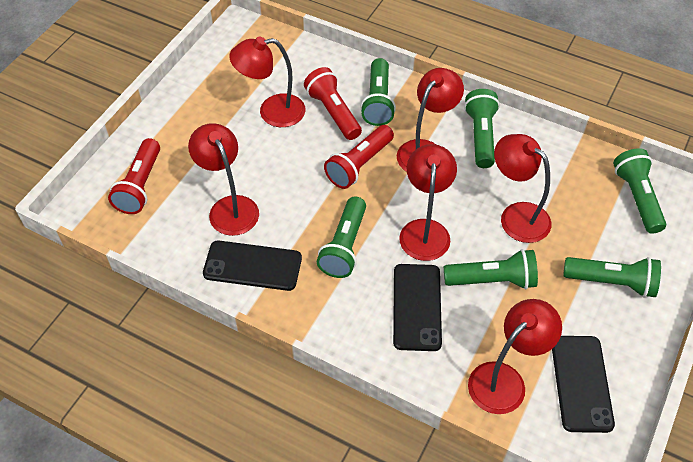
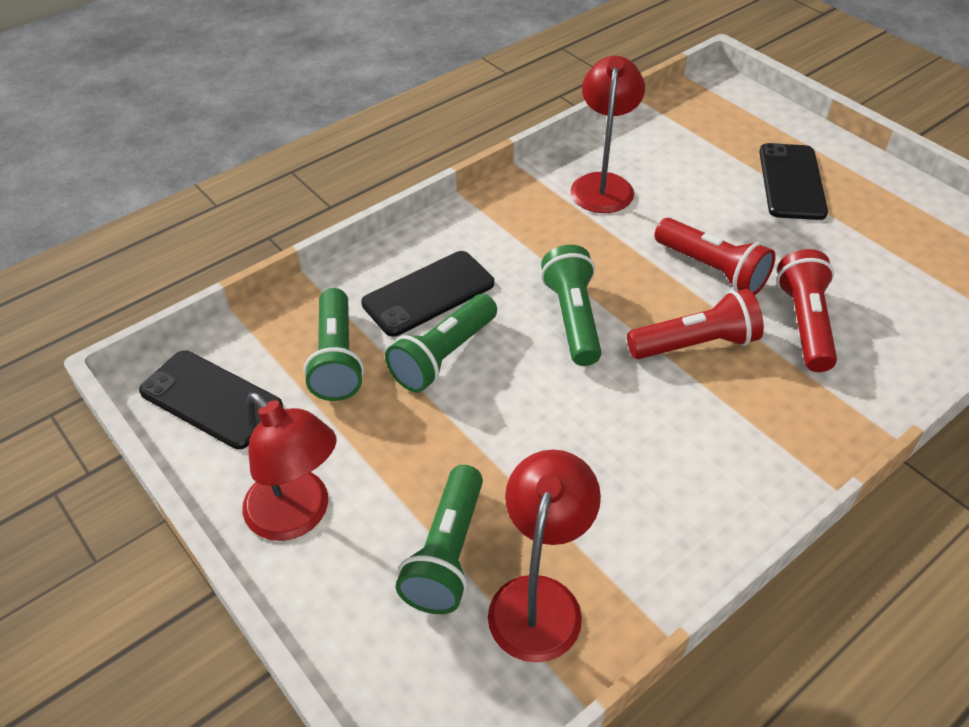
green flashlight: 6 -> 4
red lamp: 6 -> 3

